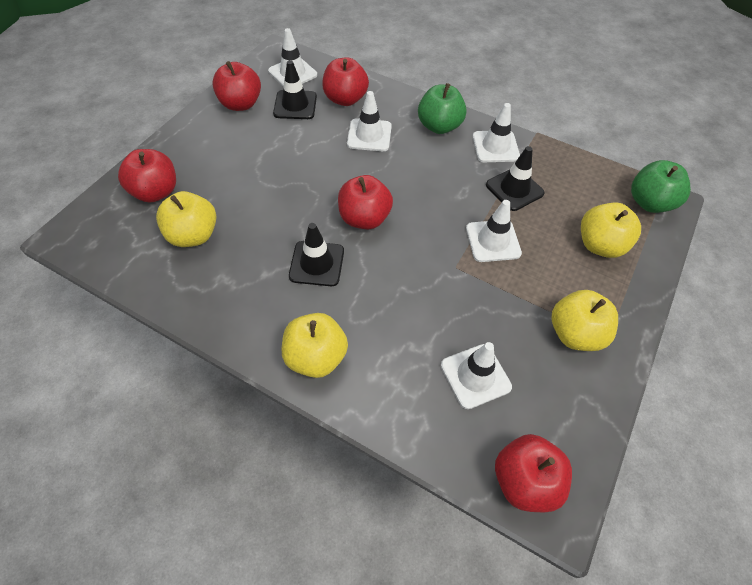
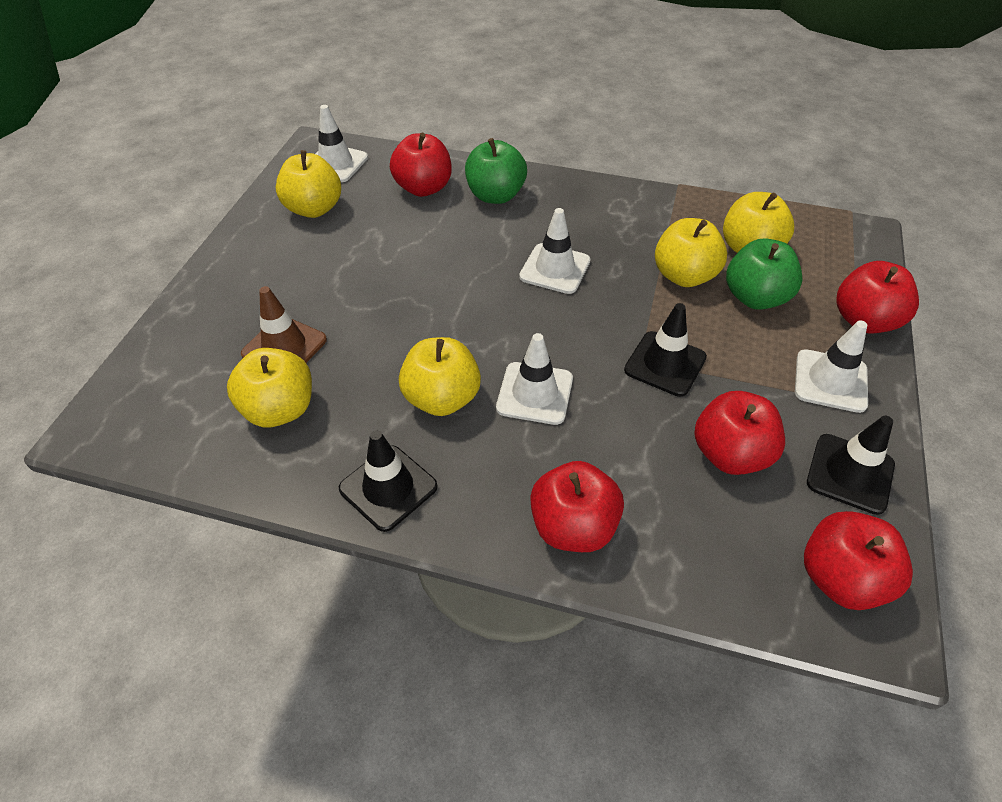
brown traffic cone: 0 -> 1
white traffic cone: 5 -> 4
yellow apple: 4 -> 5

